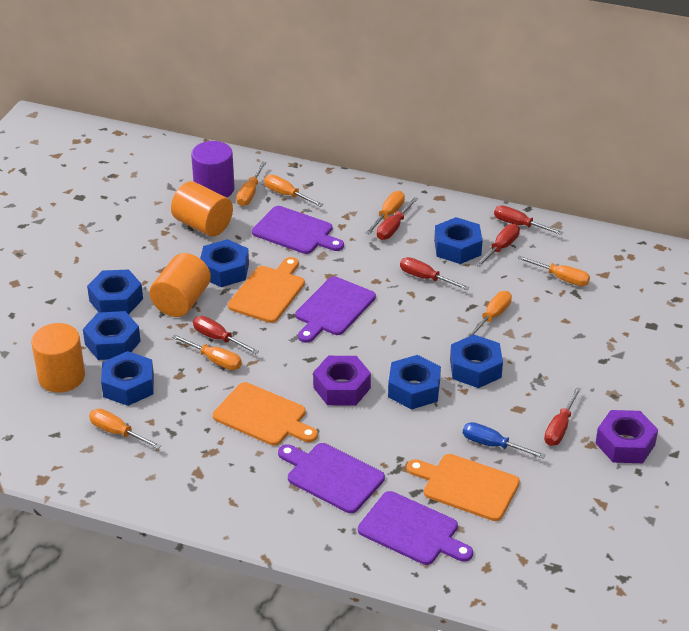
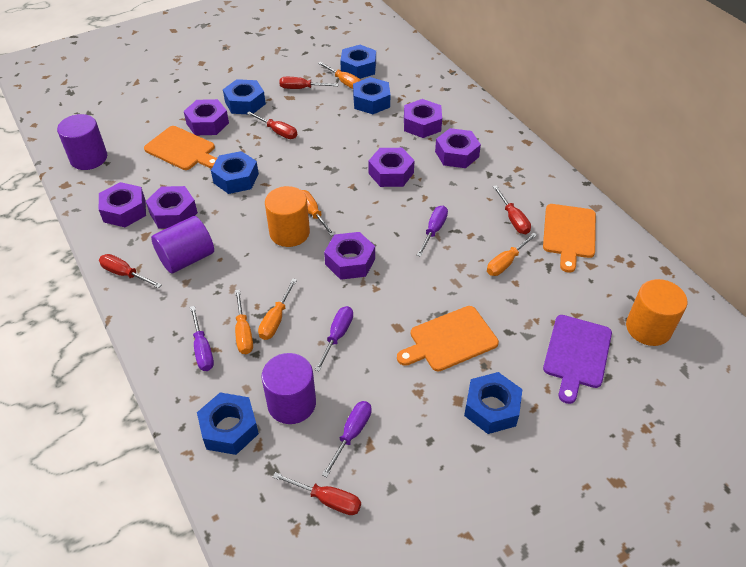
blue nut: 7 -> 6
blue screwdriver: 1 -> 0
orange cylinder: 3 -> 2
orange screwdriver: 7 -> 5
purple cutting board: 4 -> 1
purple cylinder: 1 -> 3
purple nut: 2 -> 7
purple screwdriver: 0 -> 4
red screwdriver: 6 -> 5

